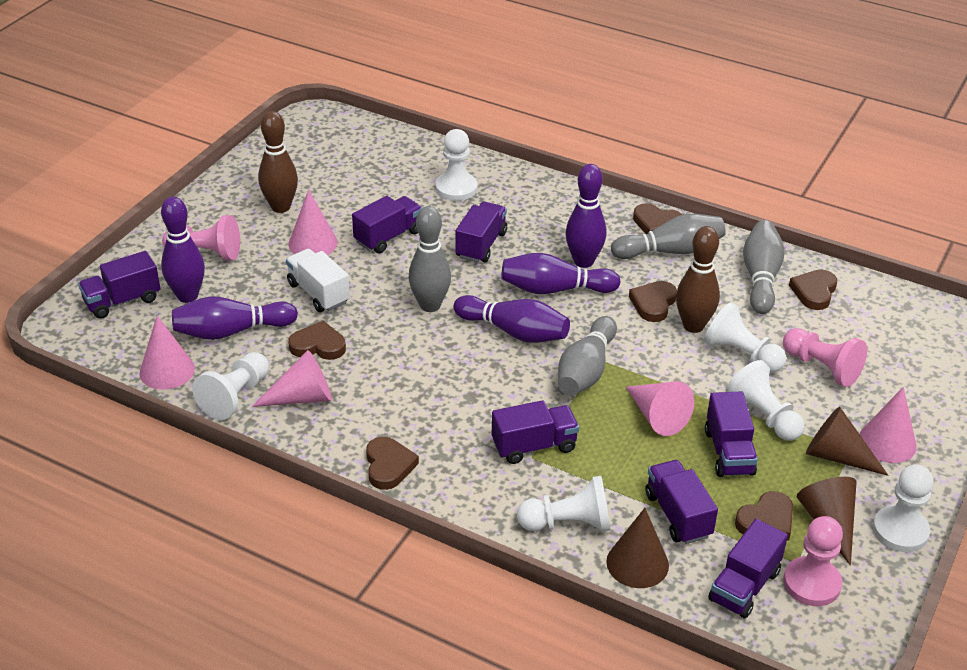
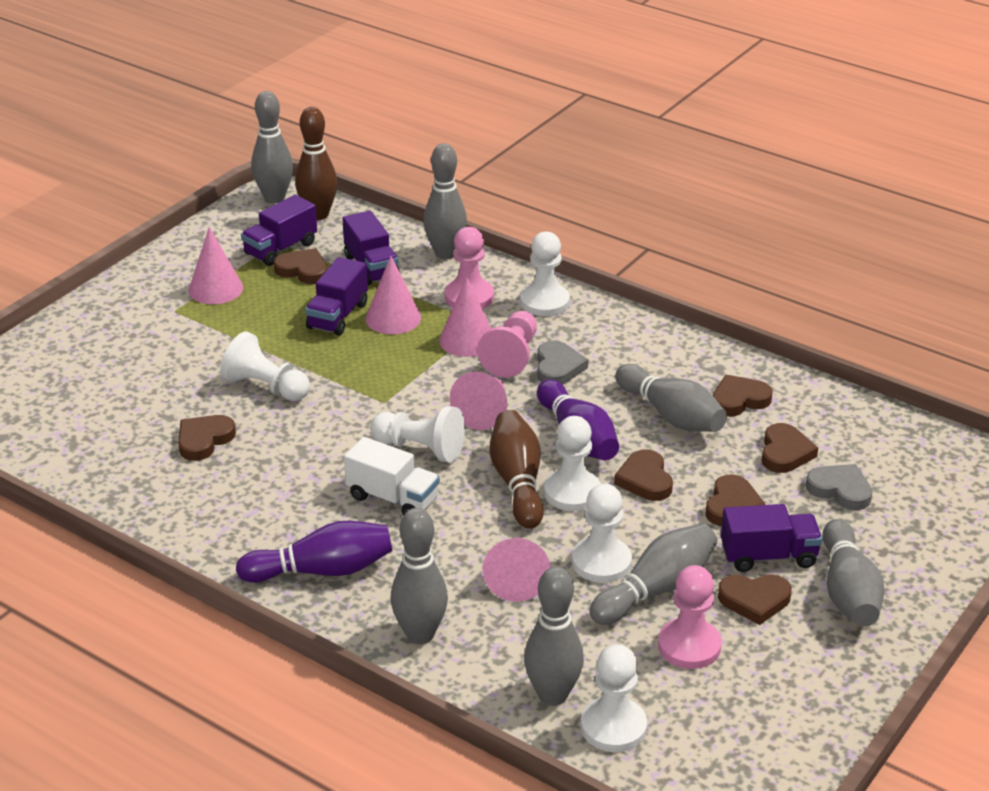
brown cone: 3 -> 0
brown heart: 6 -> 7
grey bowling pin: 4 -> 7
grey heart: 0 -> 2
purple bowling pin: 5 -> 2
purple truck: 7 -> 4

